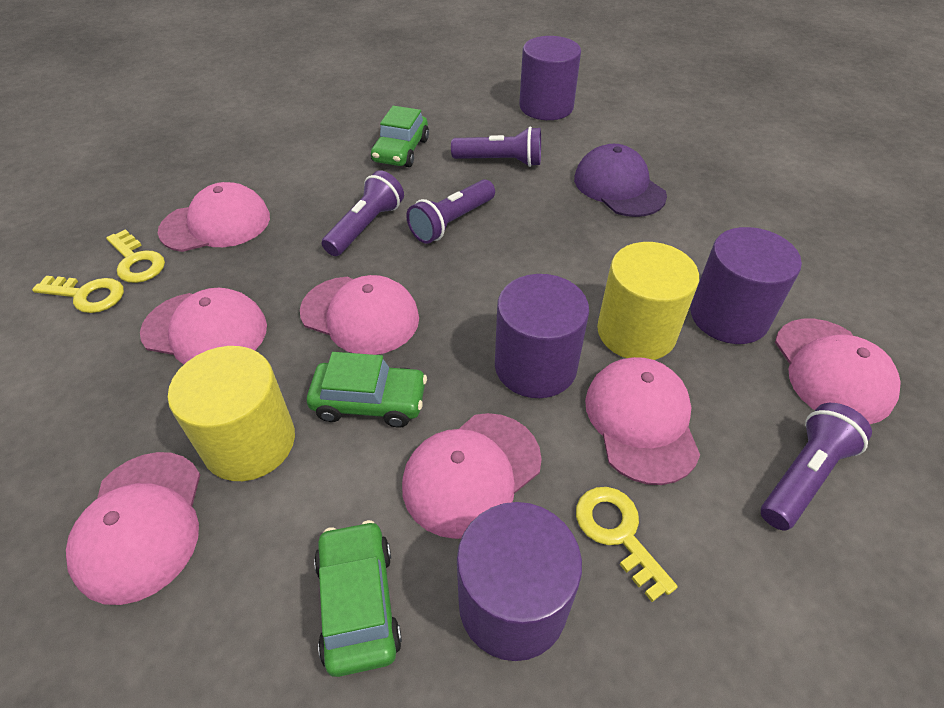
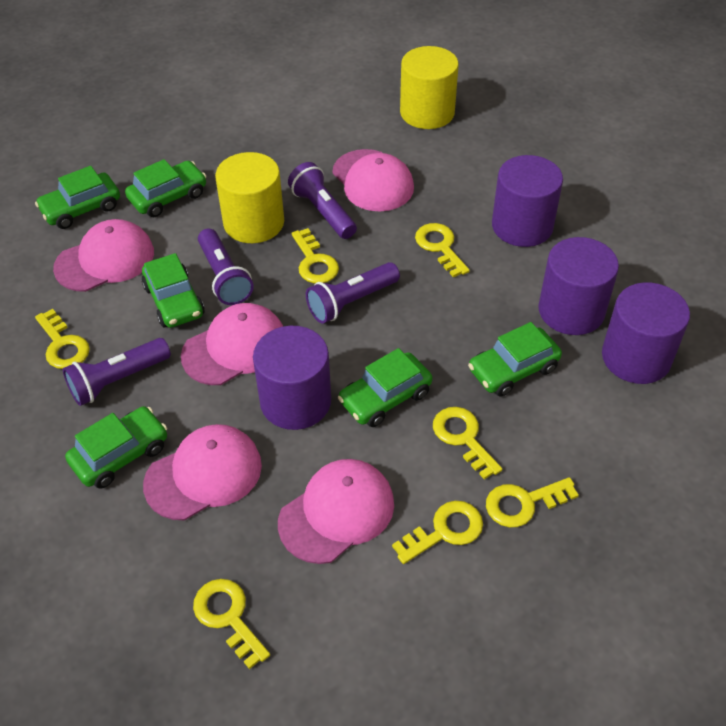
green car: 3 -> 6
pink cap: 7 -> 5
purple cap: 1 -> 0
yellow key: 3 -> 7

